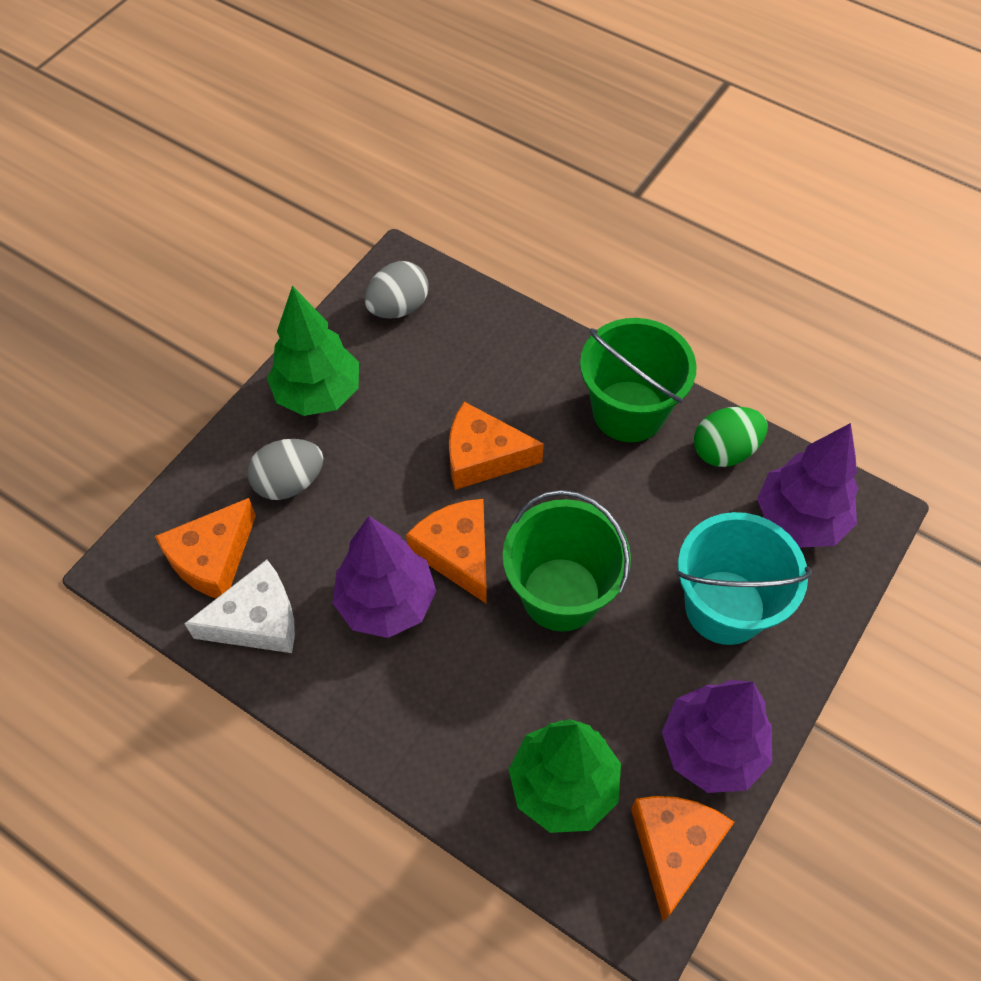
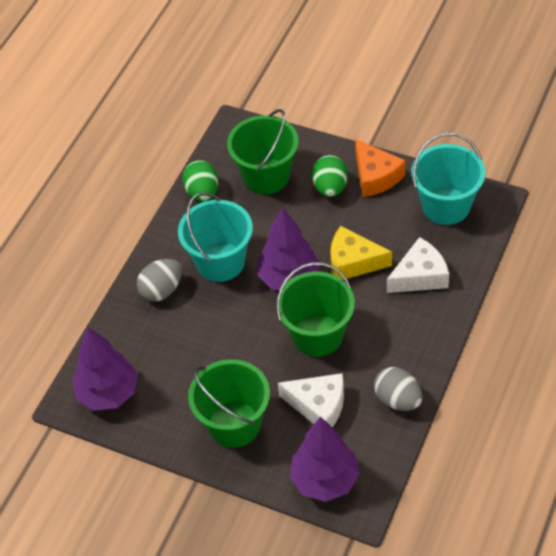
green bucket: 2 -> 3
green egg: 1 -> 2
green tree: 2 -> 0
orange cheese: 4 -> 1
turquoise bucket: 1 -> 2
white cheese: 1 -> 2
yellow cheese: 0 -> 1

